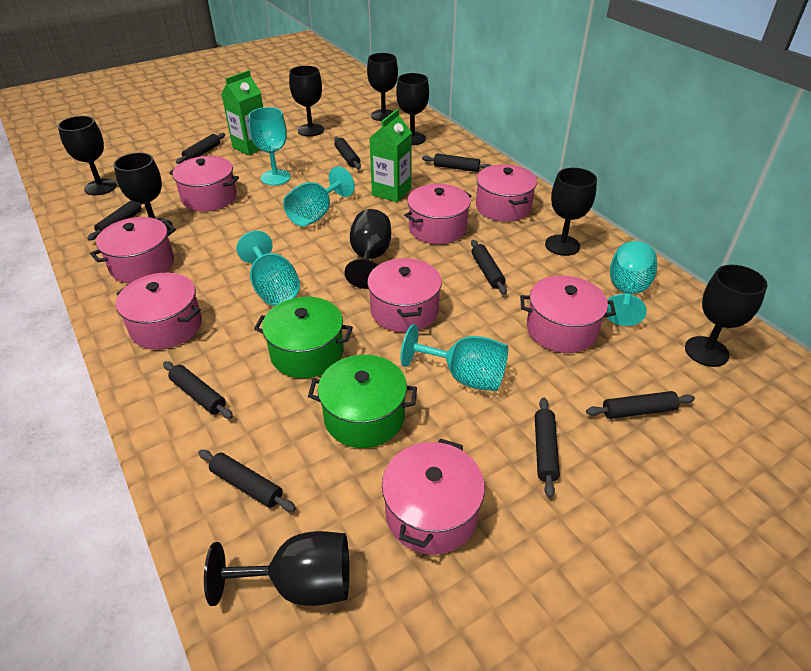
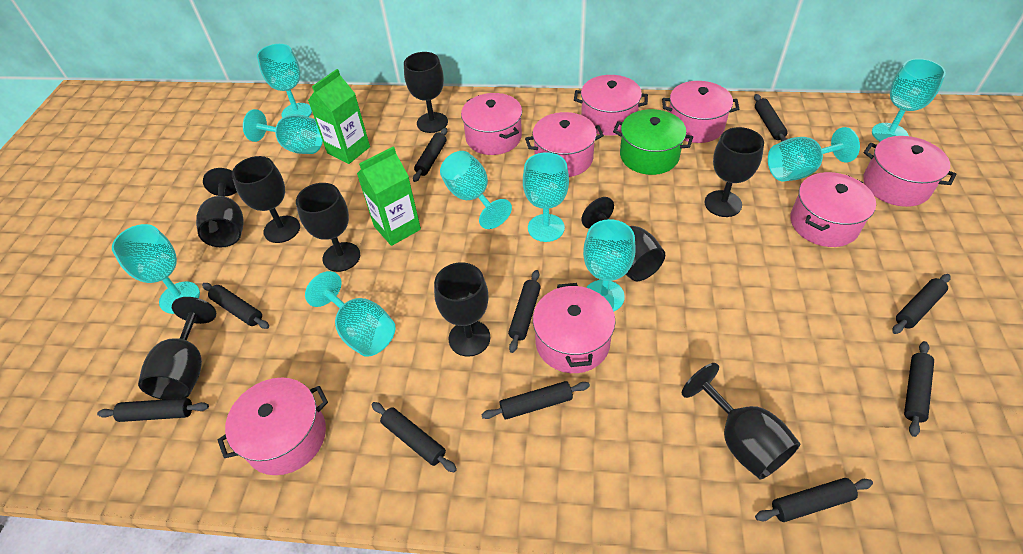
black rolling pin: 9 -> 10
green pot: 2 -> 1
turquoise goblet: 5 -> 9

